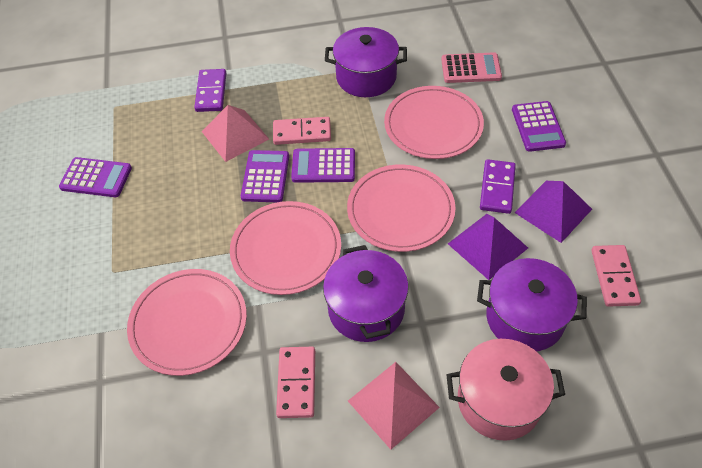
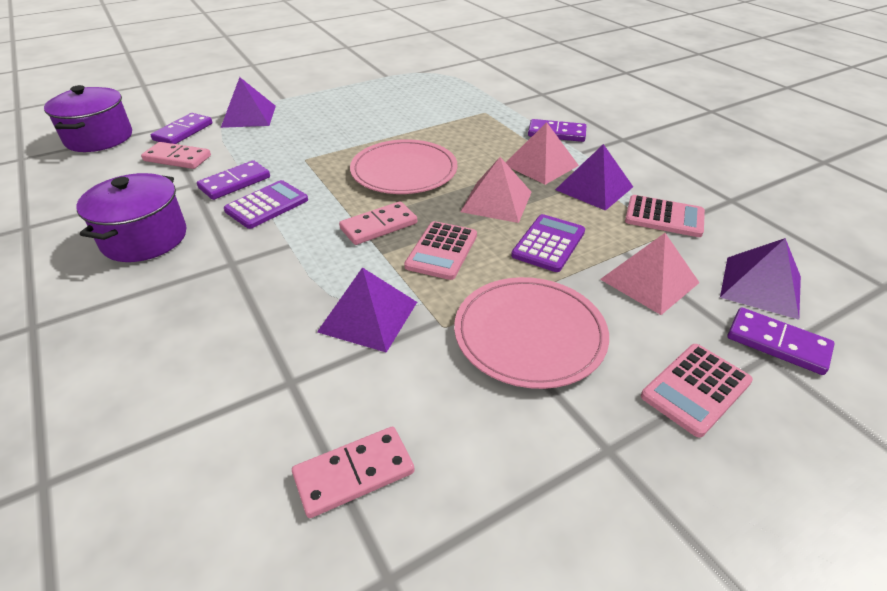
pink calculator: 1 -> 3
pink plate: 4 -> 2
pink pot: 1 -> 0
pink pyramid: 2 -> 3
purple calculator: 4 -> 2
purple domino: 2 -> 4
purple pot: 3 -> 2
purple pyramid: 2 -> 4

